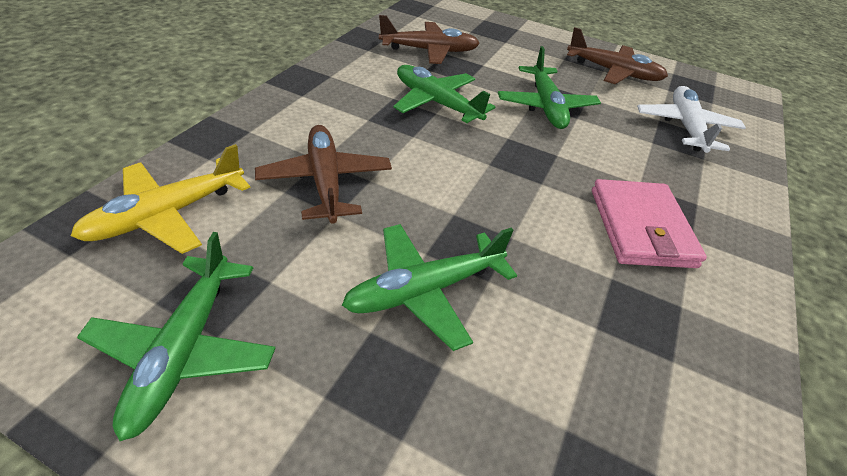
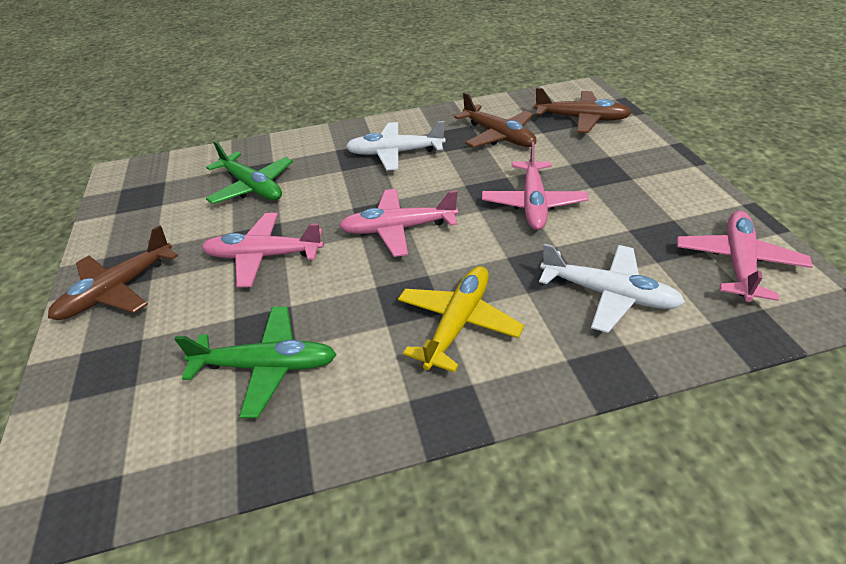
green plane: 4 -> 2
pink plane: 0 -> 4
pink wallet: 1 -> 0
white plane: 1 -> 2

